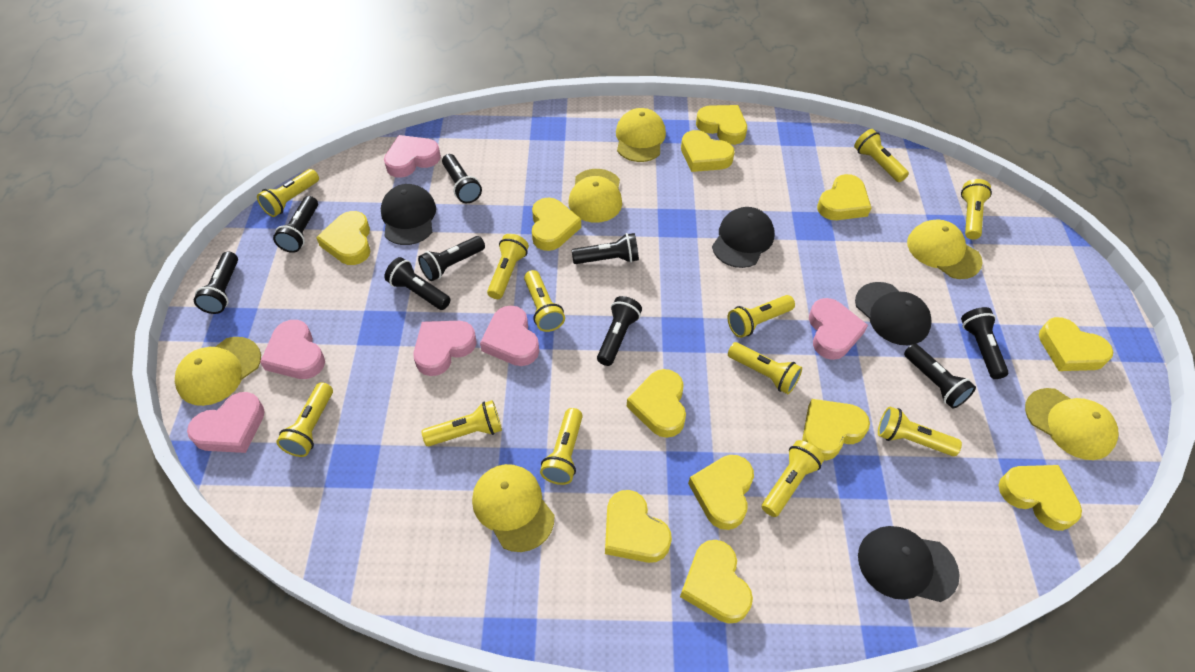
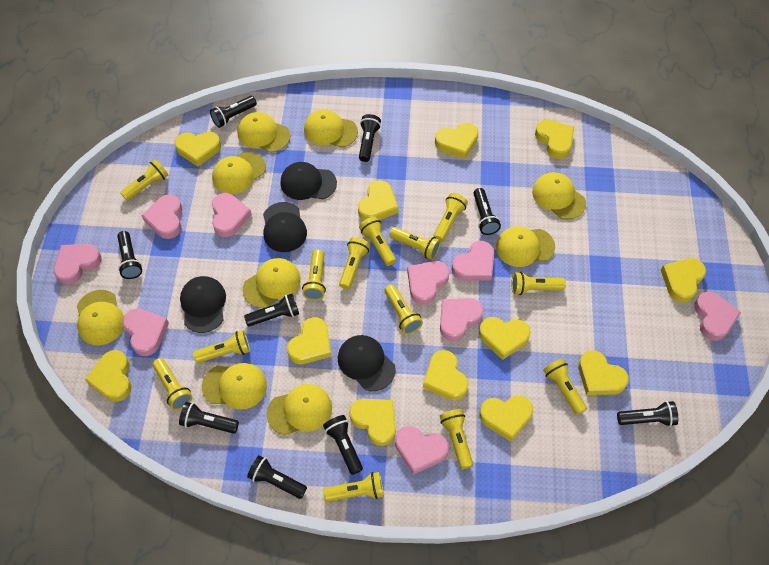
pink heart: 6 -> 9
yellow cap: 6 -> 9
yellow flashlight: 12 -> 13

